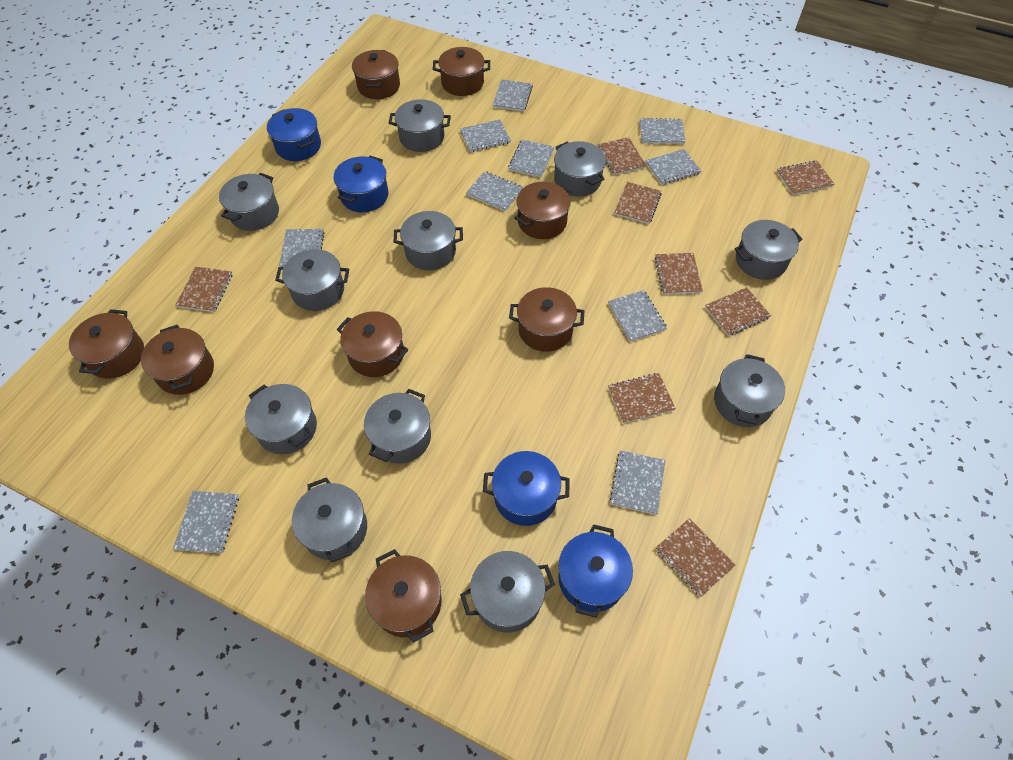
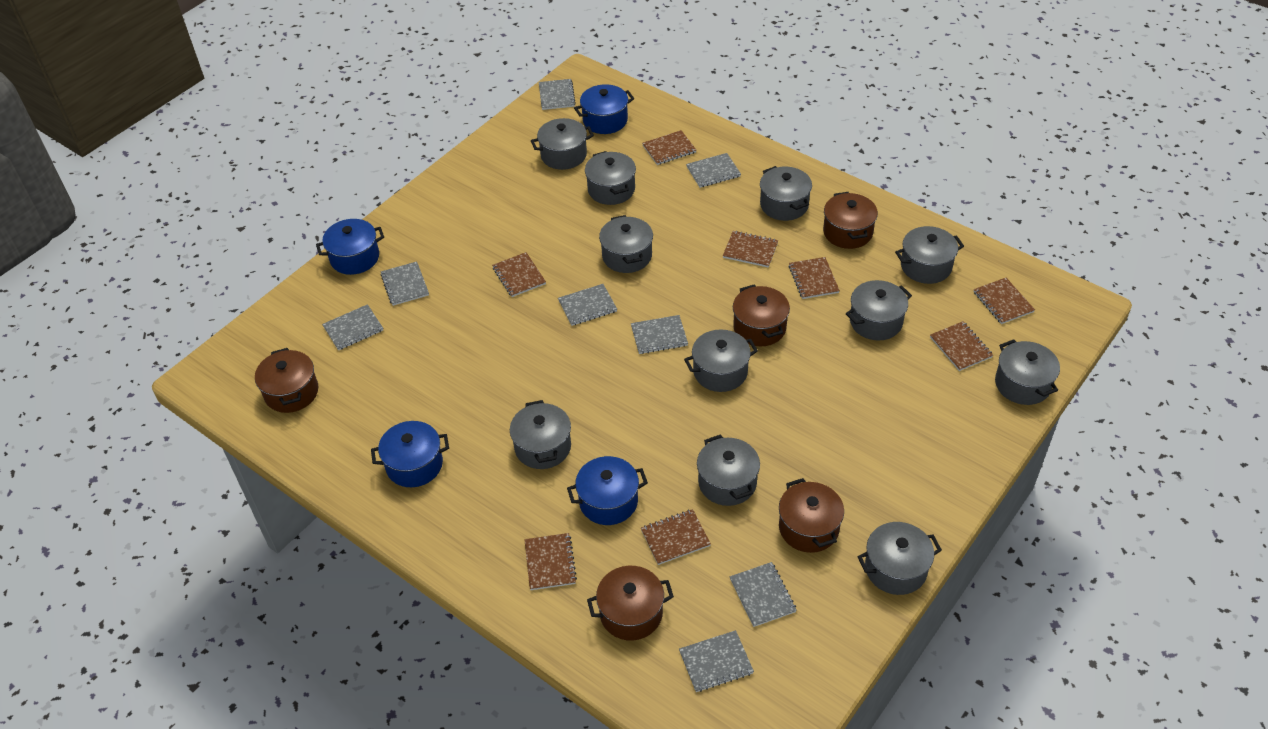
brown pot: 8 -> 5
grey notebook: 10 -> 8

